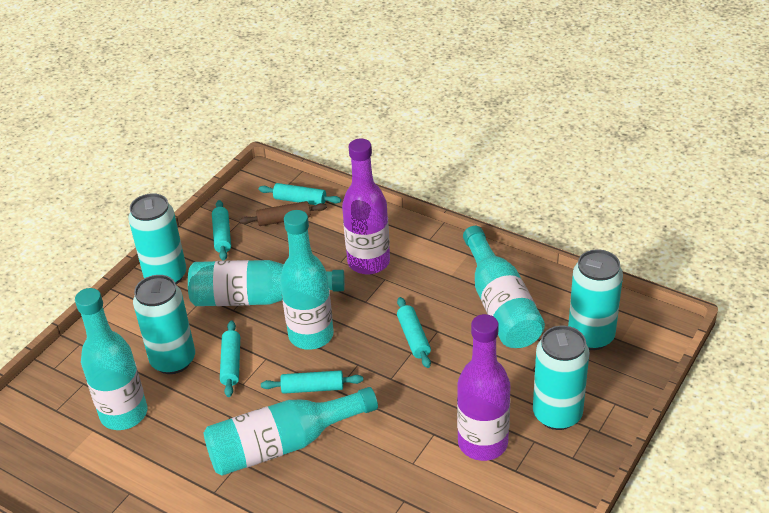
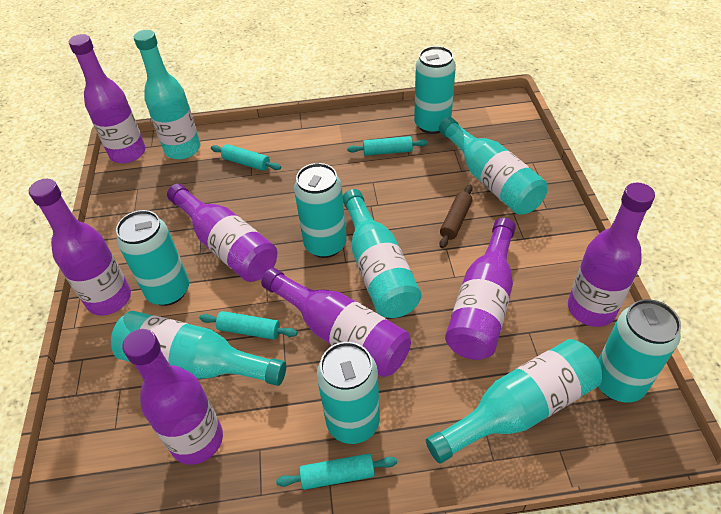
purple bottle: 2 -> 7
turquoise can: 4 -> 5
turquoise rolling pin: 5 -> 4

